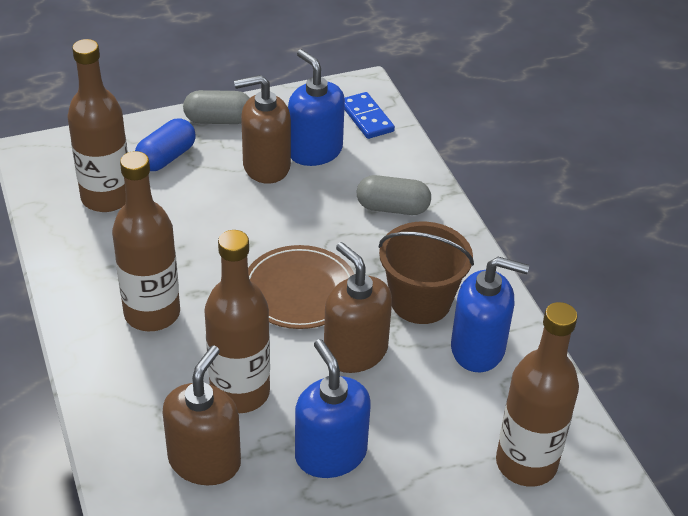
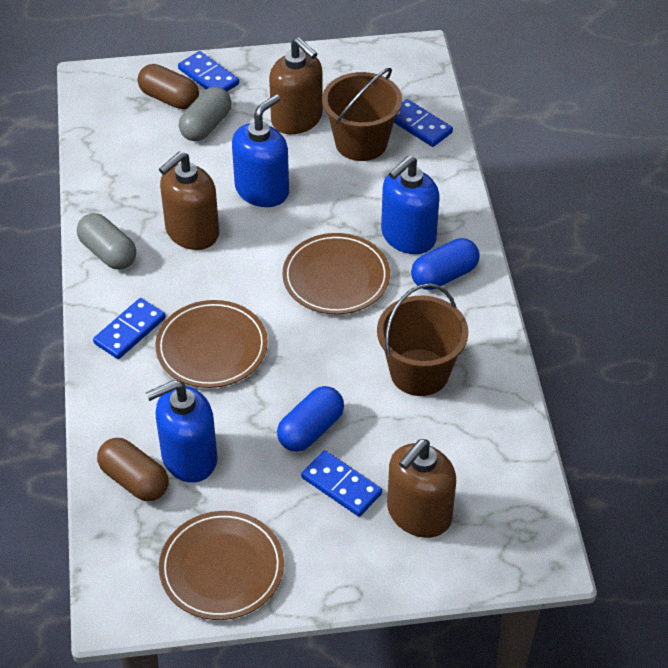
blue capsule: 1 -> 2
blue domino: 1 -> 4
brown bottle: 4 -> 0
brown bucket: 1 -> 2
brown capsule: 0 -> 2
brown plate: 1 -> 3

